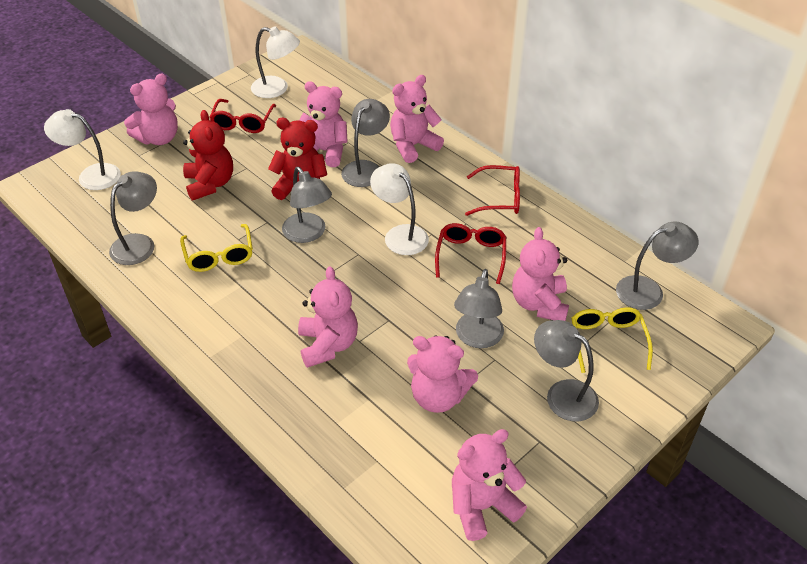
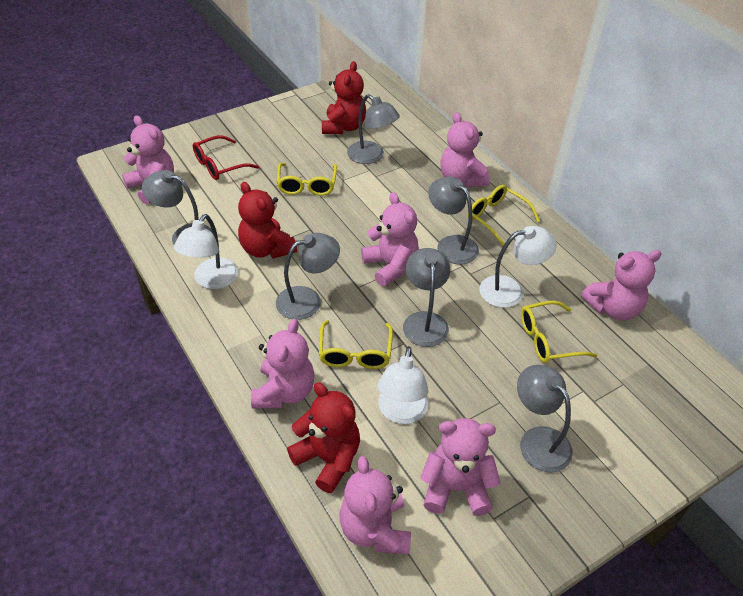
red glasses: 3 -> 1
red teddy bear: 2 -> 3
yellow glasses: 2 -> 4

